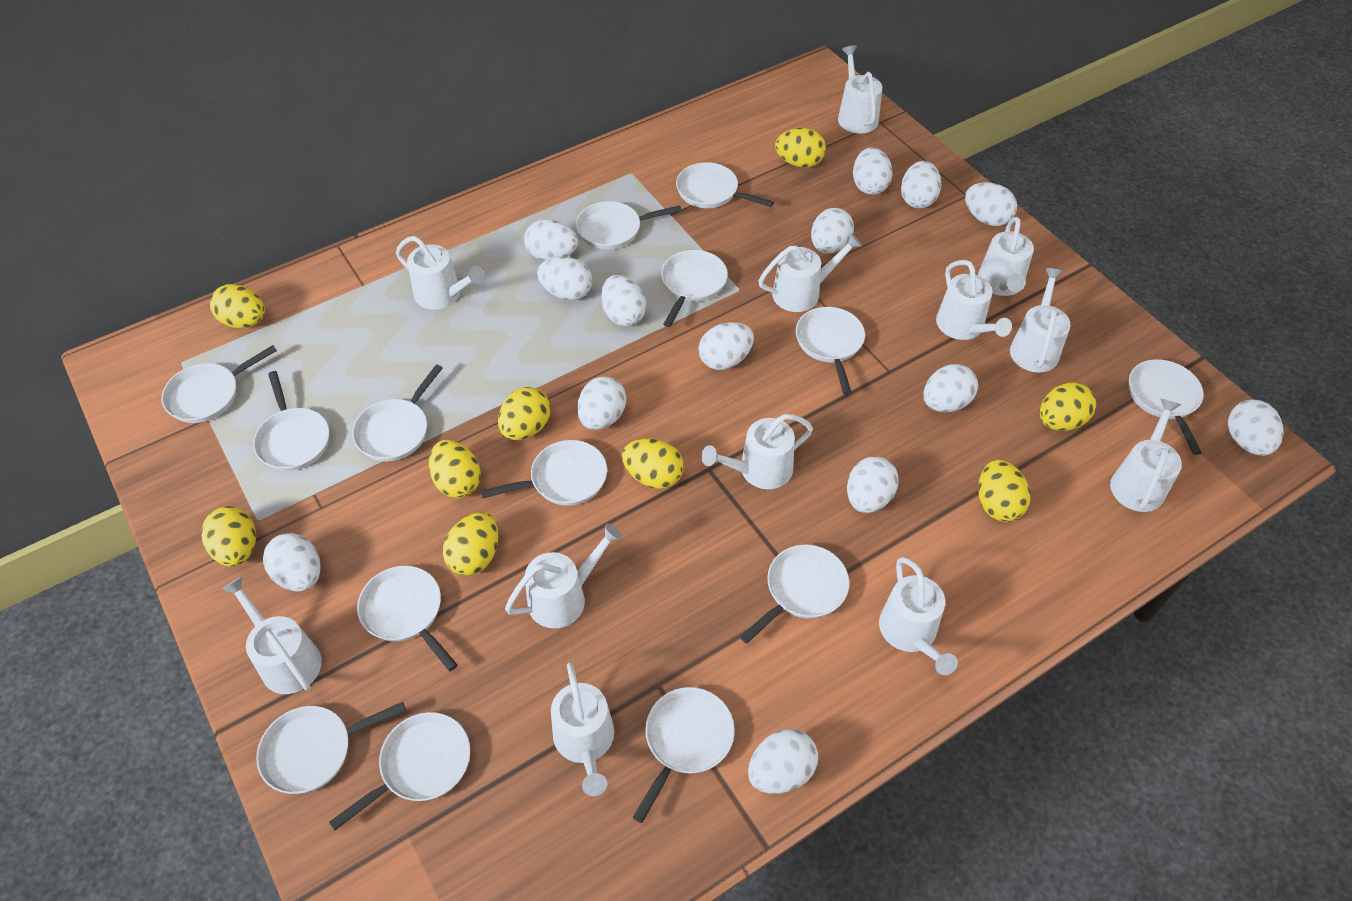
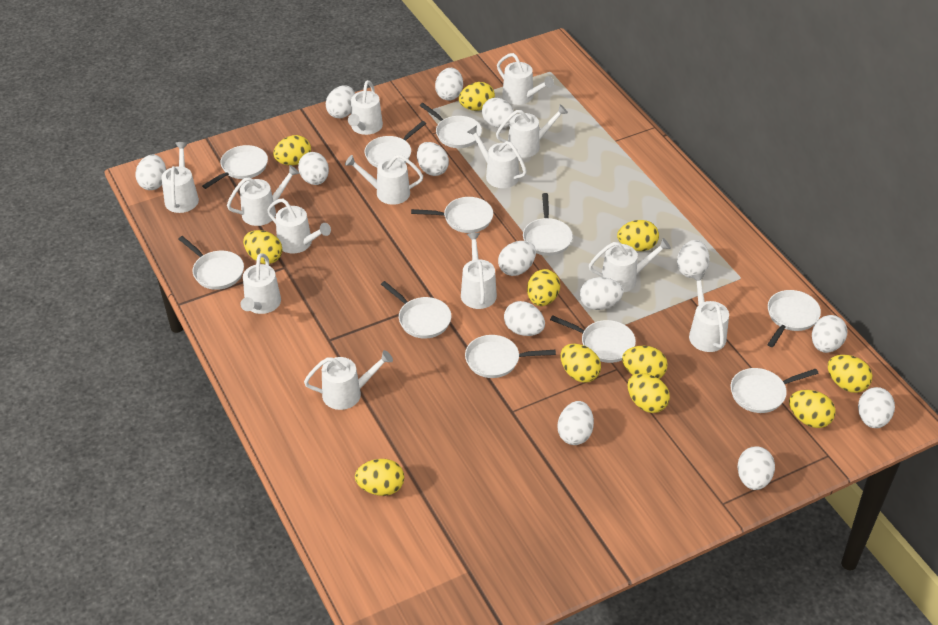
white pan: 14 -> 11
white watering can: 12 -> 13
yellow egg: 9 -> 11

